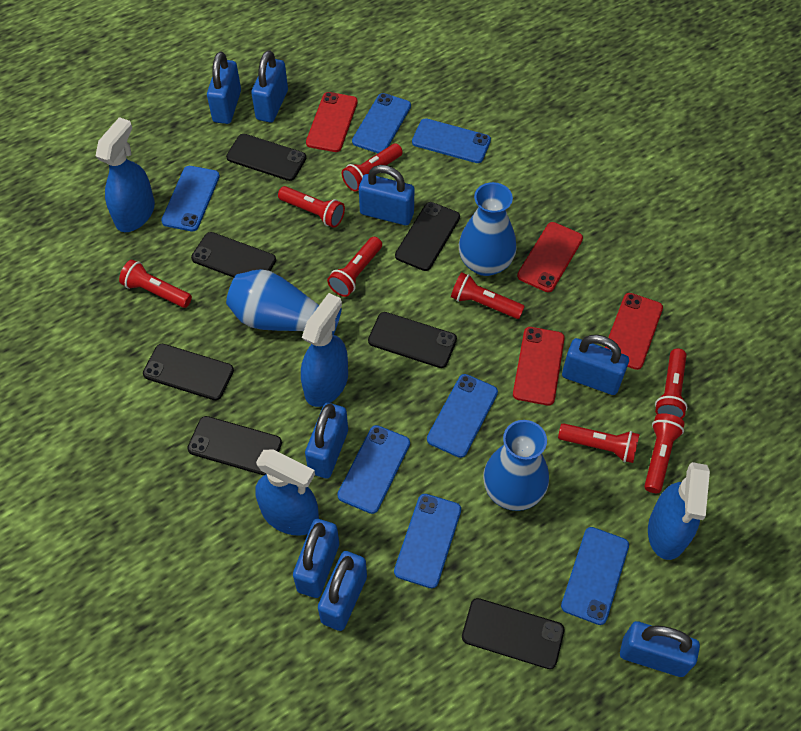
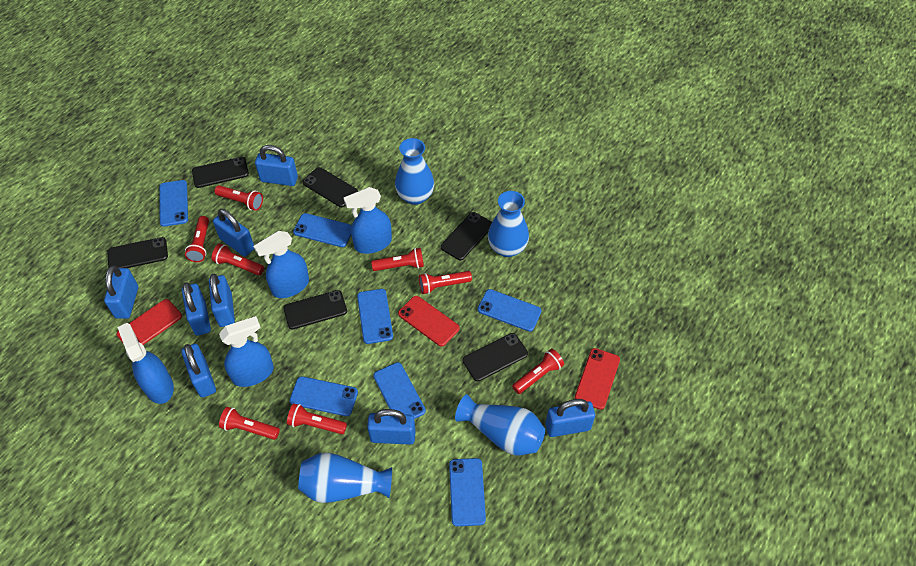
black phone: 7 -> 6
blue vase: 3 -> 4
red phone: 4 -> 3

